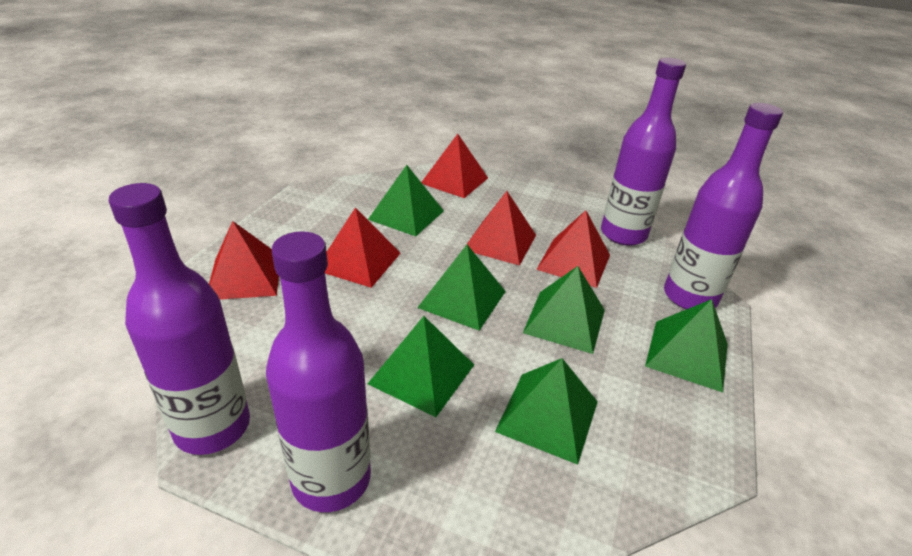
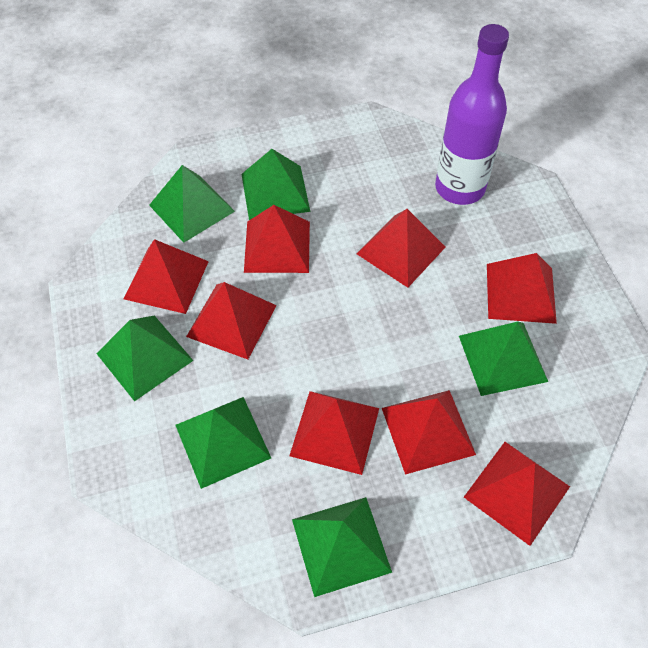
purple bottle: 4 -> 1
red pyramid: 5 -> 8

